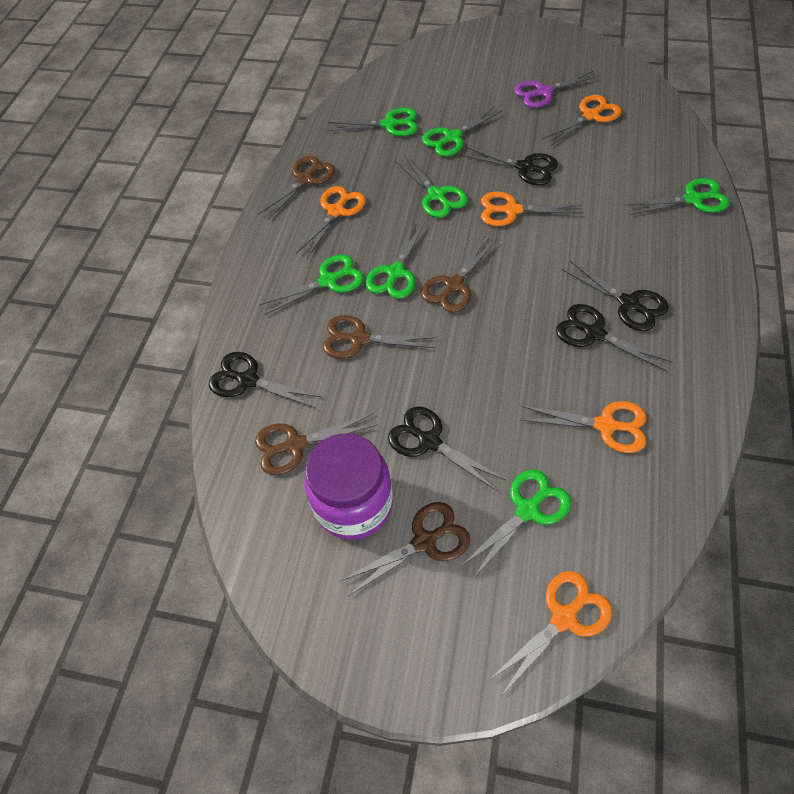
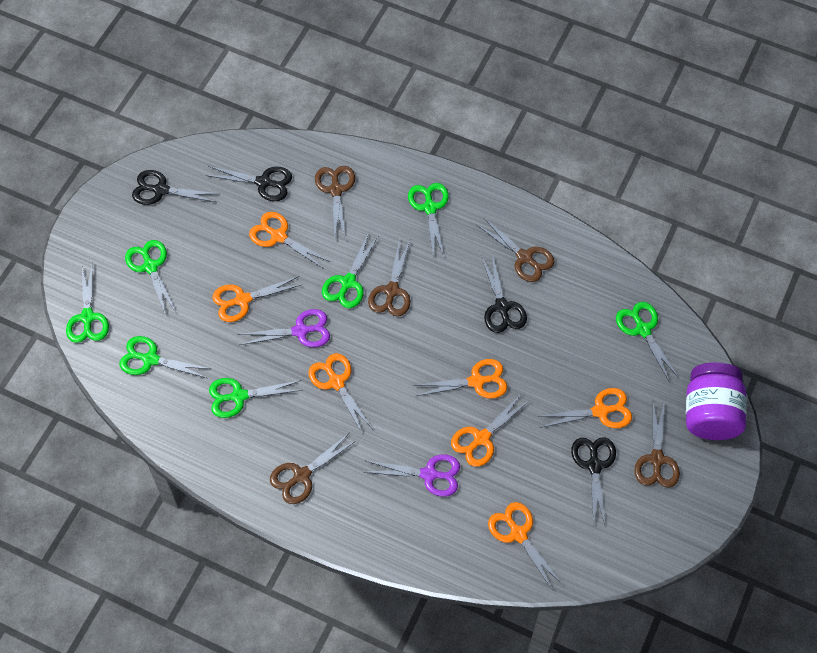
black scissors: 5 -> 4
orange scissors: 5 -> 7
purple scissors: 1 -> 2

